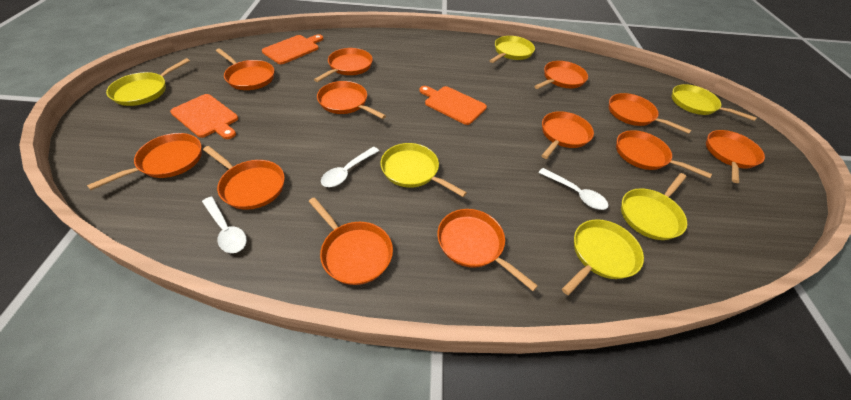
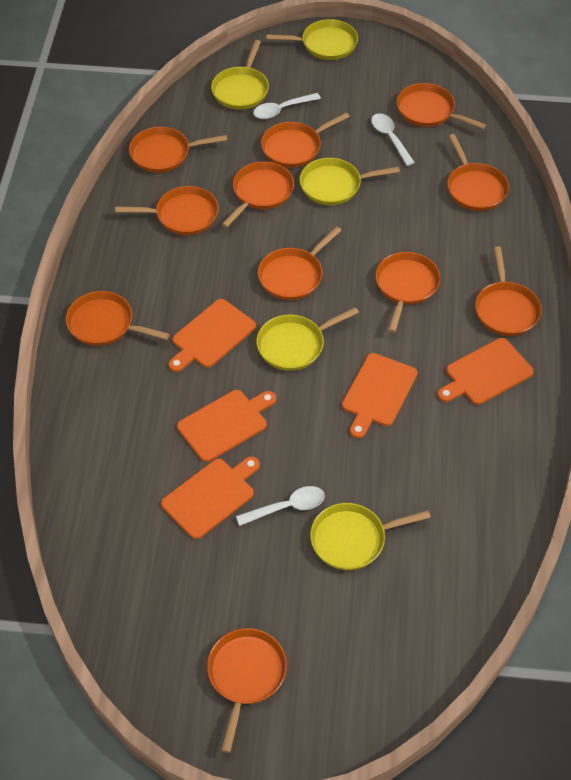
orange cutting board: 3 -> 5
orange pan: 12 -> 11
yellow pan: 6 -> 5

